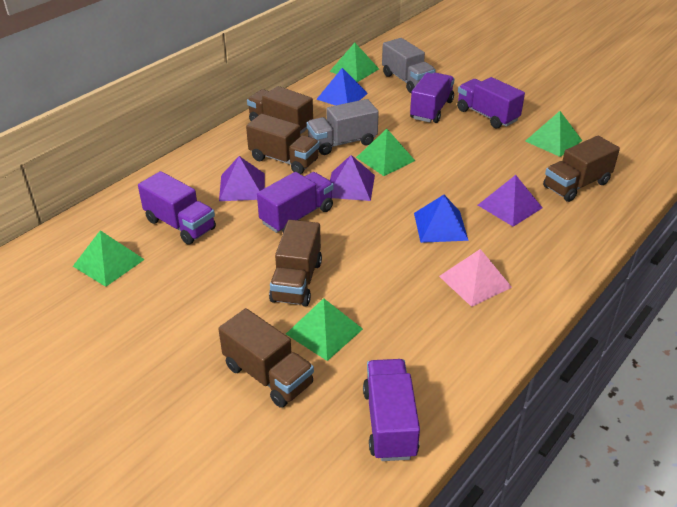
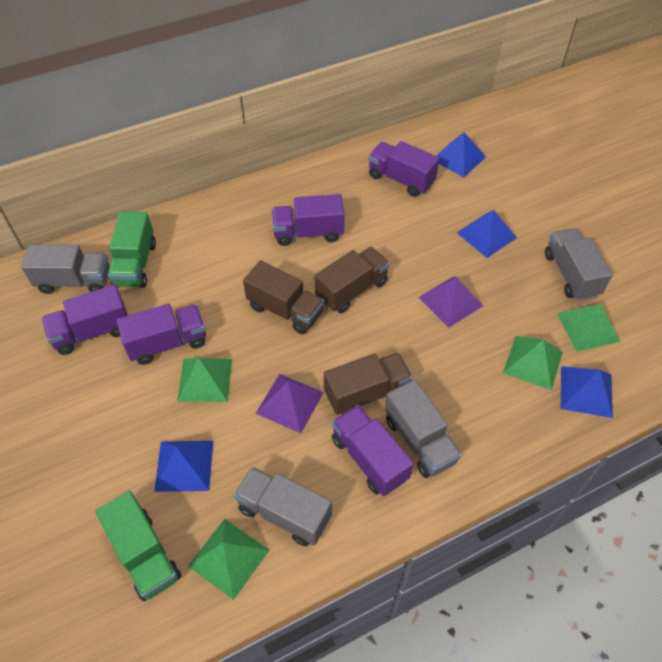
blue pyramid: 2 -> 4
brown truck: 5 -> 3
green pyramid: 5 -> 4
green truck: 0 -> 2
grey truck: 2 -> 4
pink pyramid: 1 -> 0
purple pyramid: 3 -> 2

